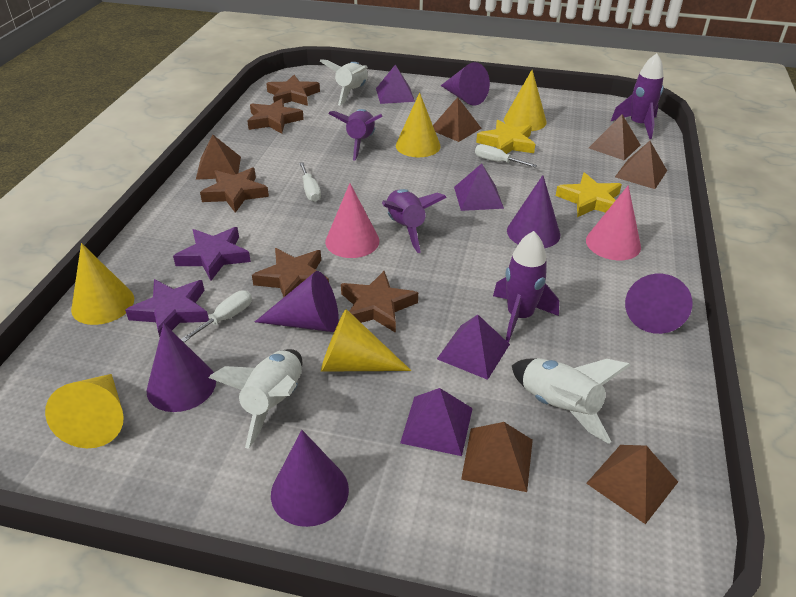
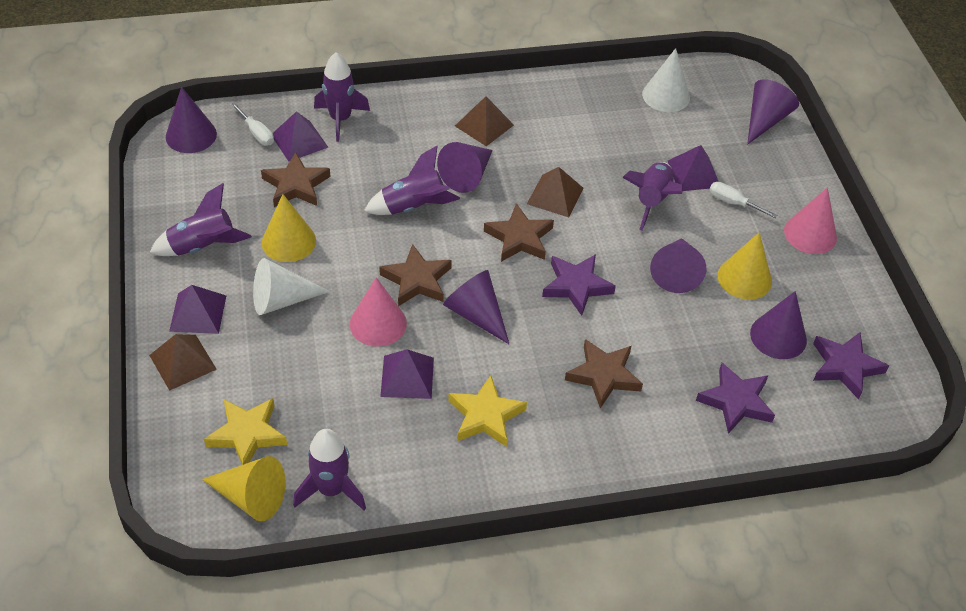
brown pyramid: 6 -> 3
brown star: 5 -> 4
purple rocket: 4 -> 5
purple star: 2 -> 3
white cone: 0 -> 2
white rocket: 3 -> 0
white screwdriver: 3 -> 2
yellow cone: 5 -> 3

